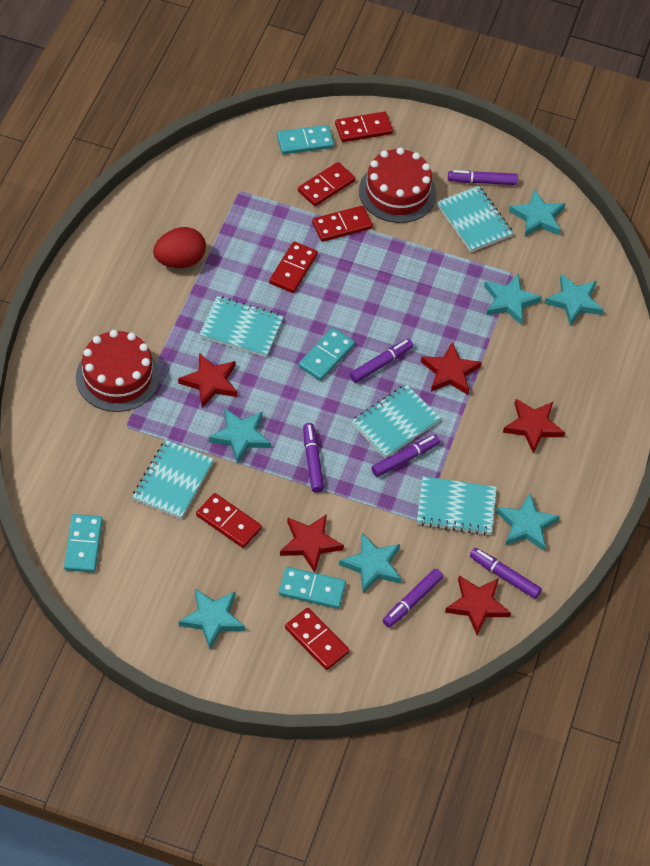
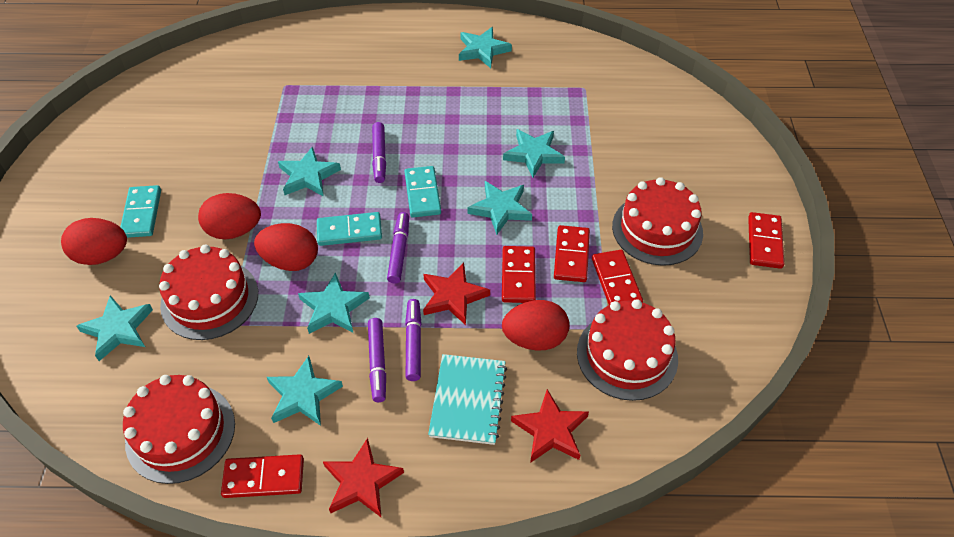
purple marker: 6 -> 4
red cake: 2 -> 4
red domino: 6 -> 5
red egg: 1 -> 4
red star: 5 -> 3
turquoise domino: 4 -> 3
turquoise notebook: 5 -> 1

